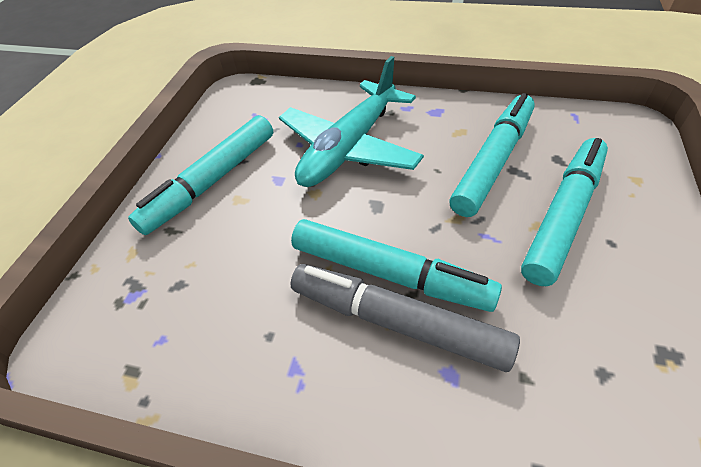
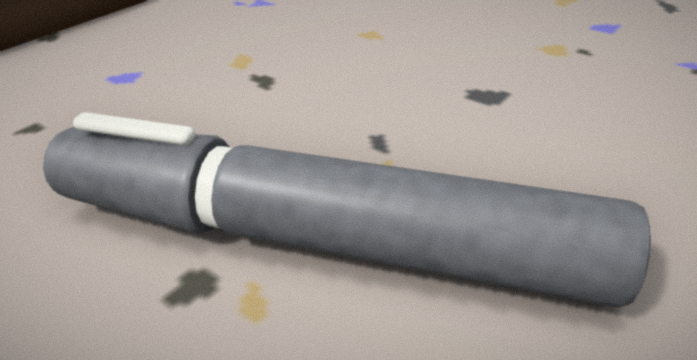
turquoise marker: 4 -> 0
turquoise plane: 1 -> 0

